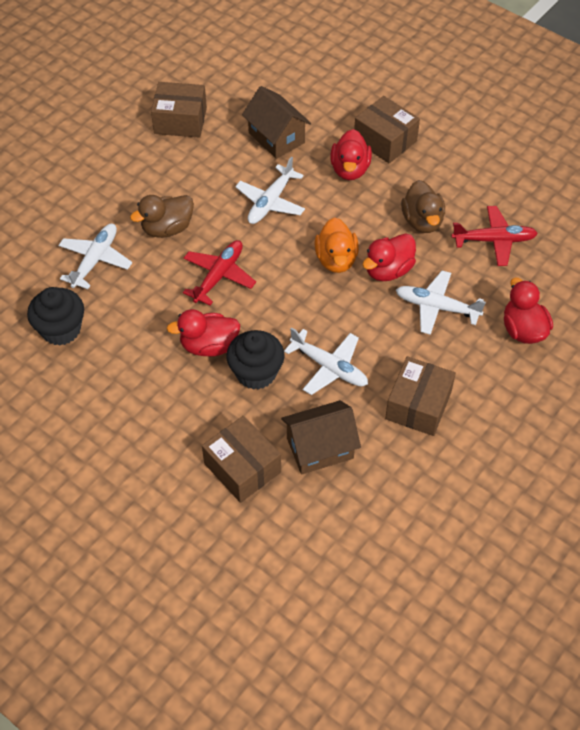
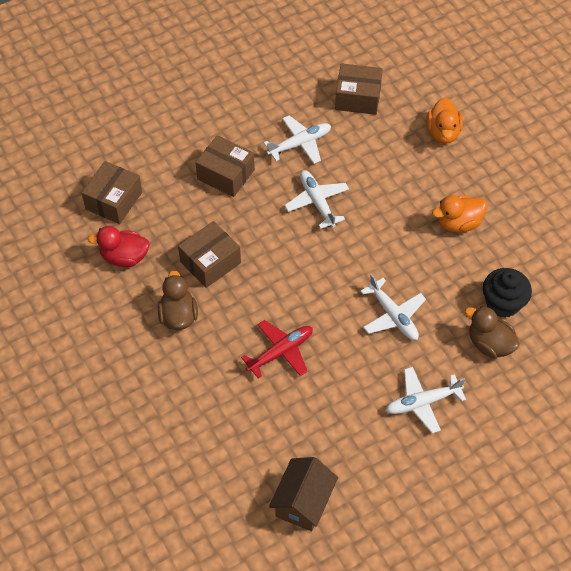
black cupcake: 2 -> 1
brown house: 2 -> 1
orange duck: 1 -> 2
red duck: 4 -> 1
red plane: 2 -> 1

